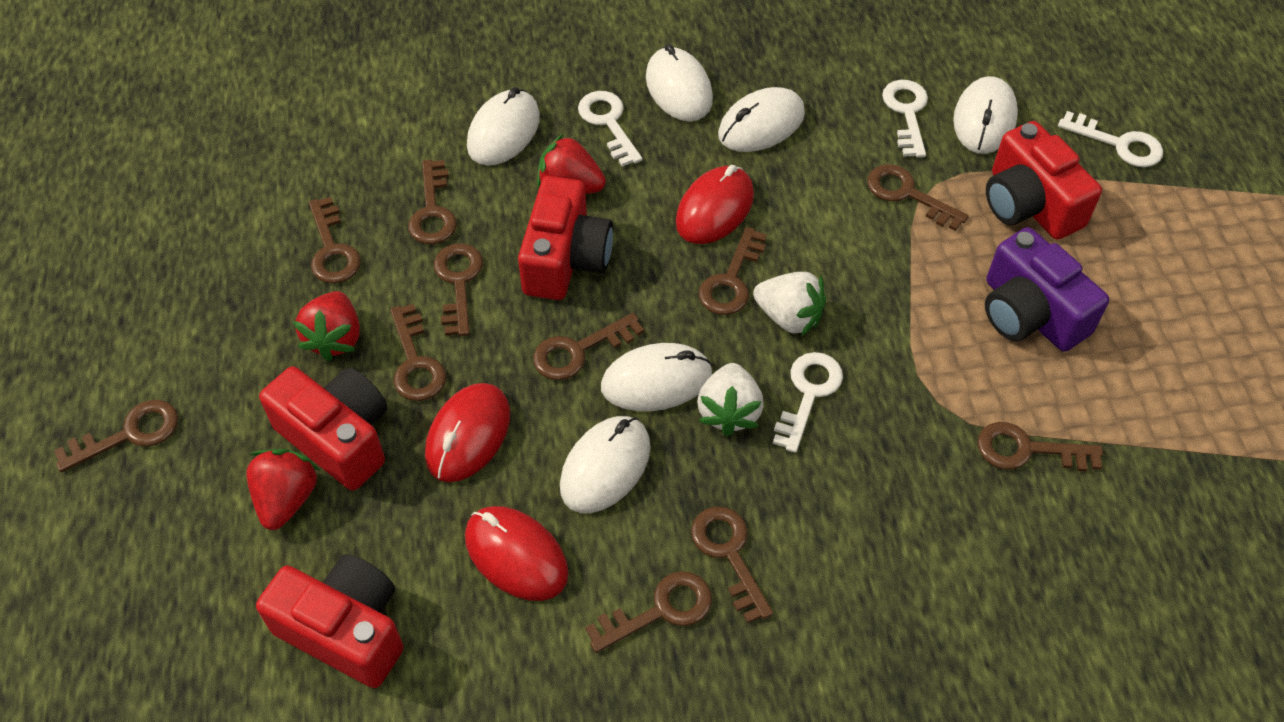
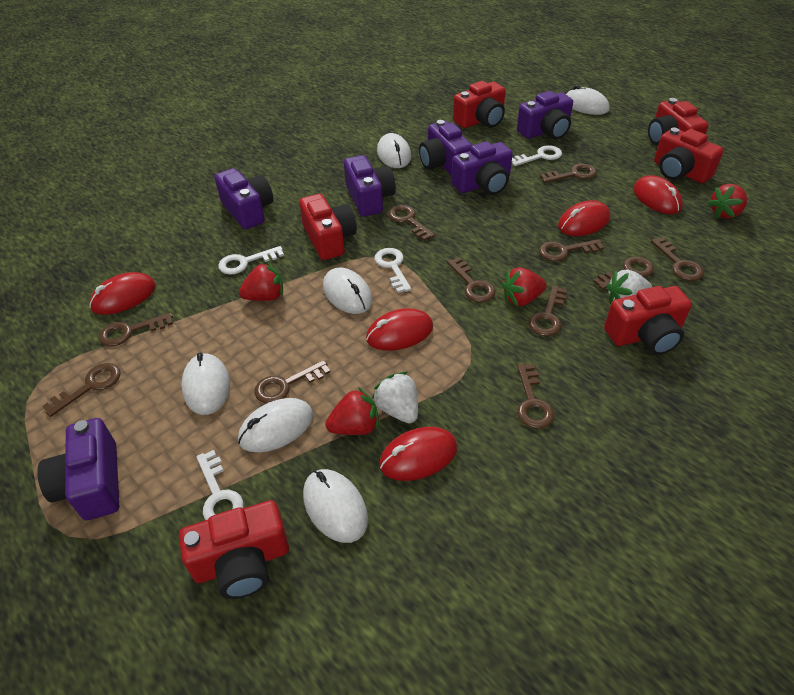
purple camera: 1 -> 6
red camera: 4 -> 6
red mouse: 3 -> 5
red strawberry: 3 -> 4

